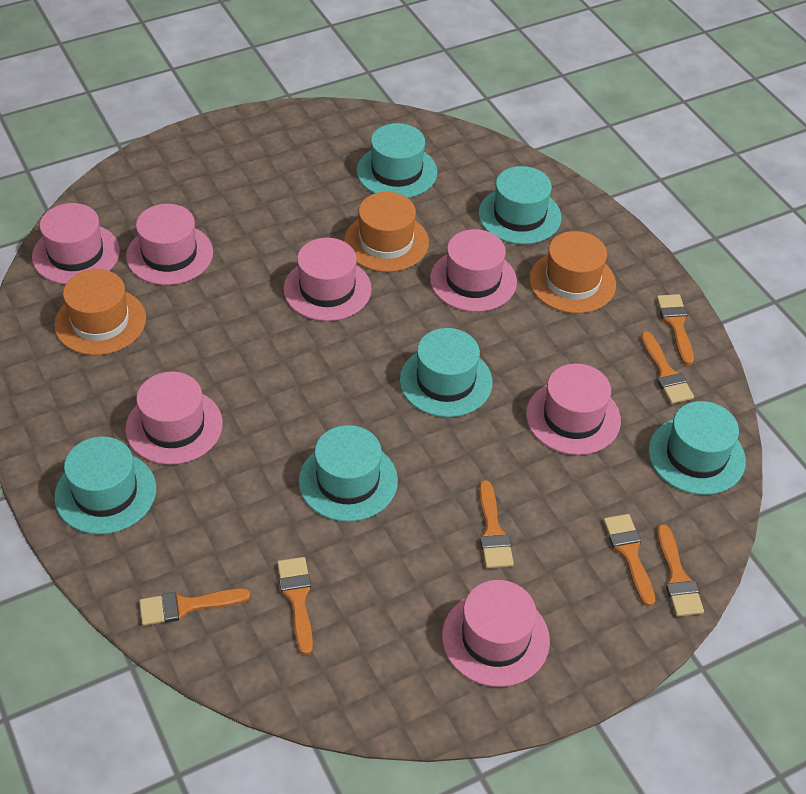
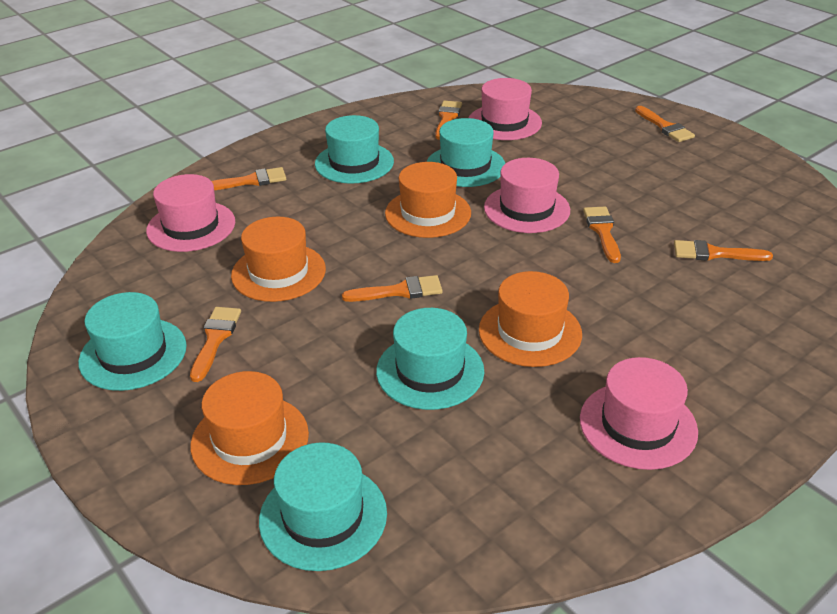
orange hat: 3 -> 4
pink hat: 7 -> 4
turquoise hat: 6 -> 5

